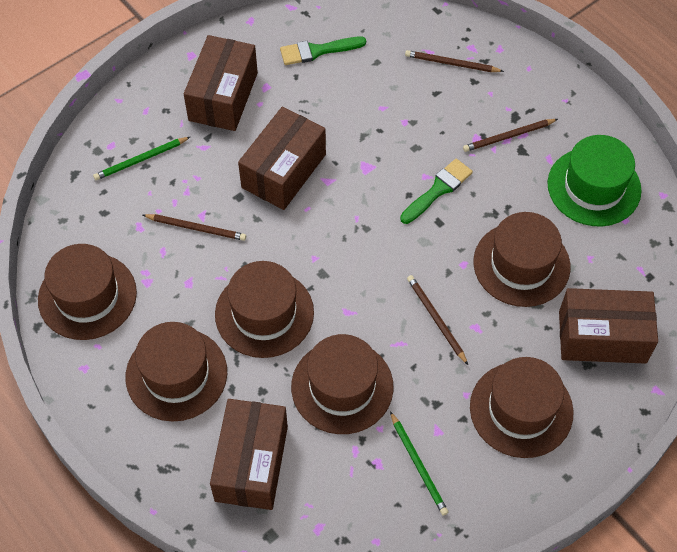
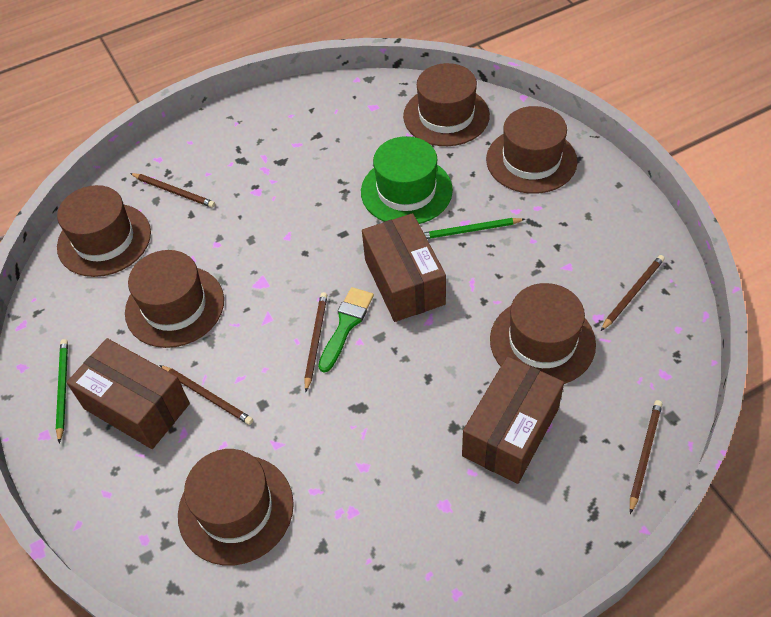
brown box: 4 -> 3
brown pencil: 4 -> 5
green brush: 2 -> 1

